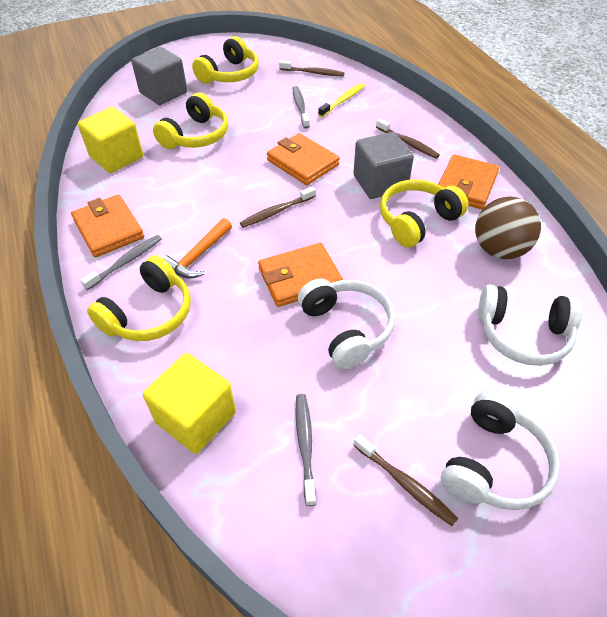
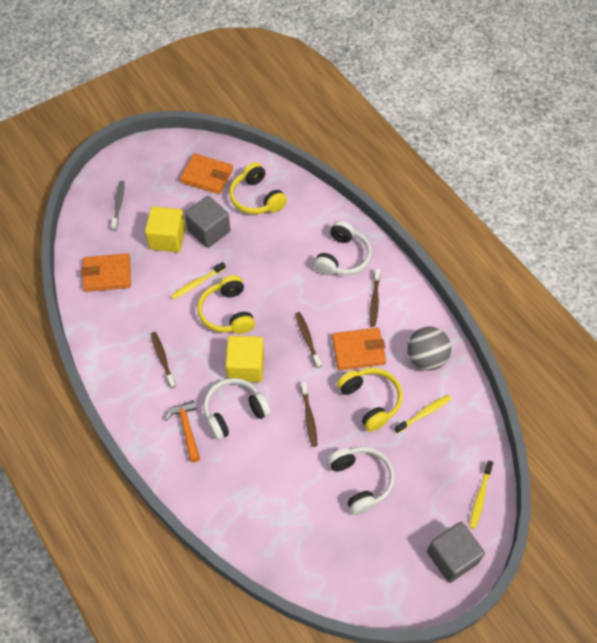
brown ball: 1 -> 0
grey ball: 0 -> 1
grey toothbrush: 3 -> 1
orange wallet: 4 -> 3
yellow headphones: 4 -> 3
yellow toothbrush: 1 -> 3

